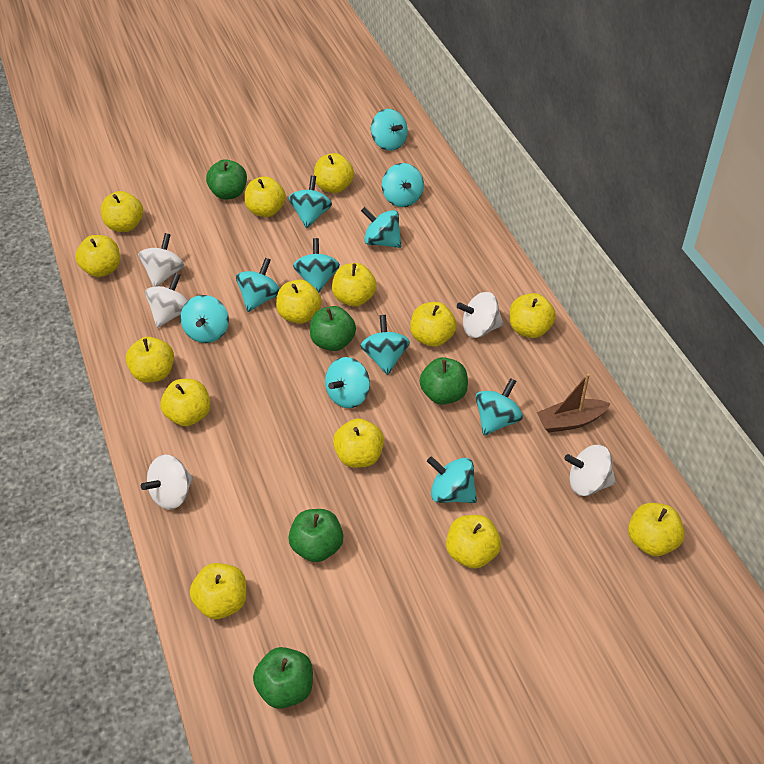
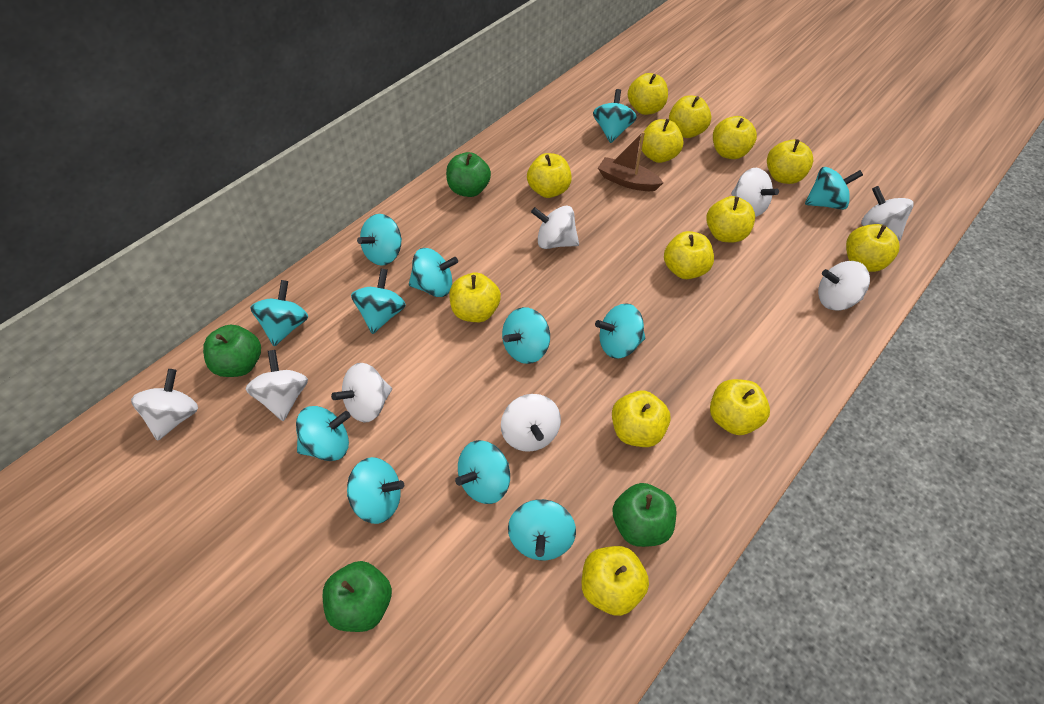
green apple: 5 -> 4
turquoise spinning top: 11 -> 12
white spinning top: 5 -> 8
yellow apple: 14 -> 13

